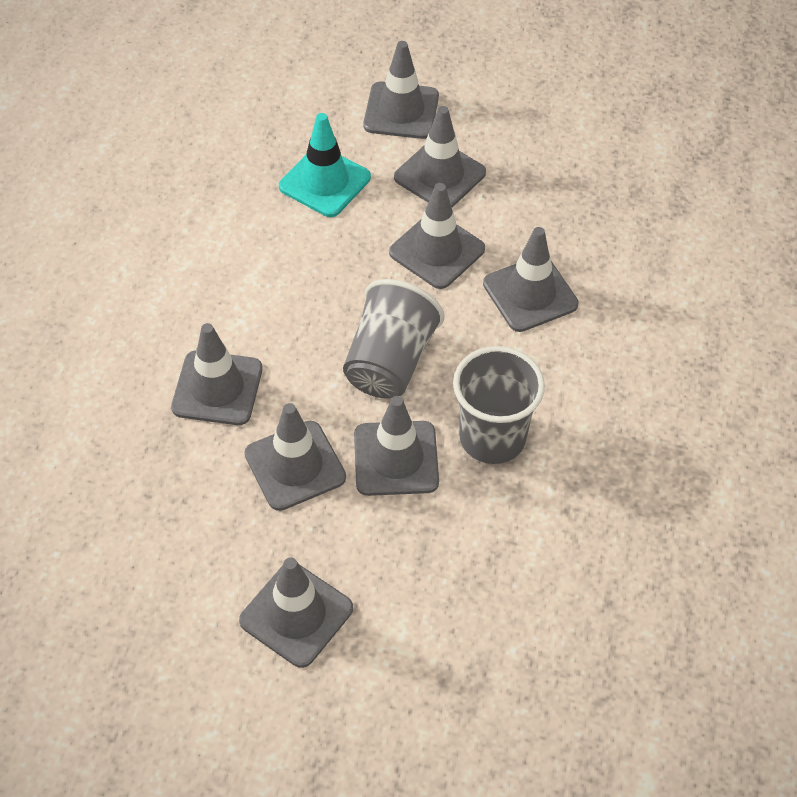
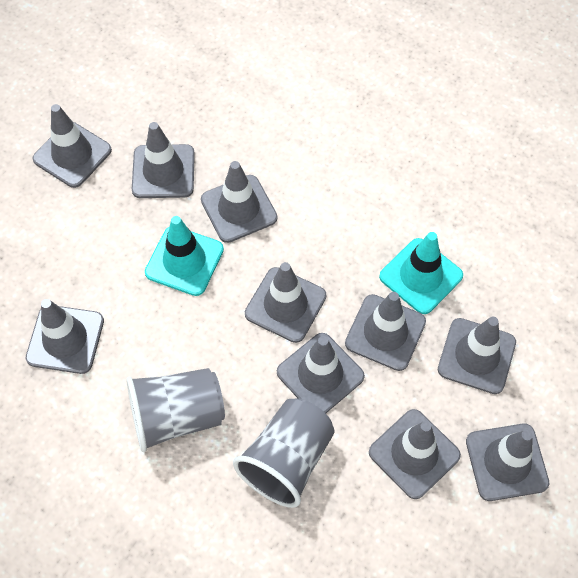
grey traffic cone: 8 -> 10
turquoise traffic cone: 1 -> 2

